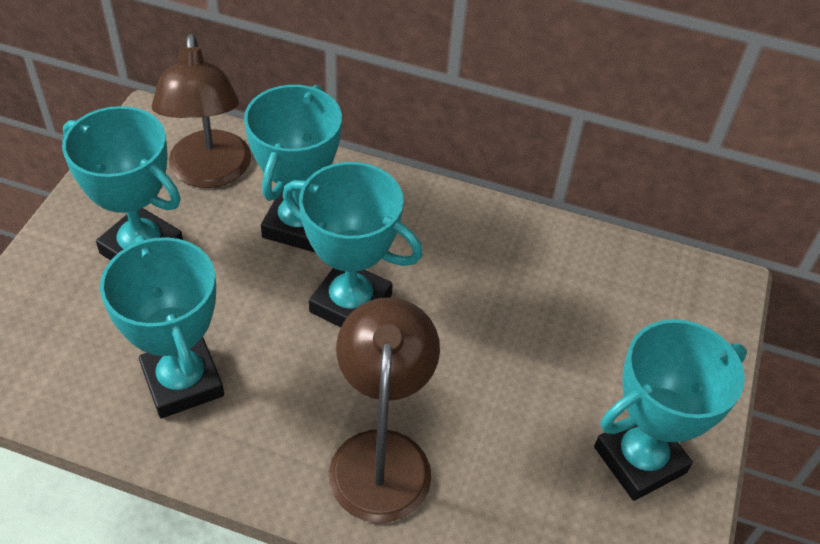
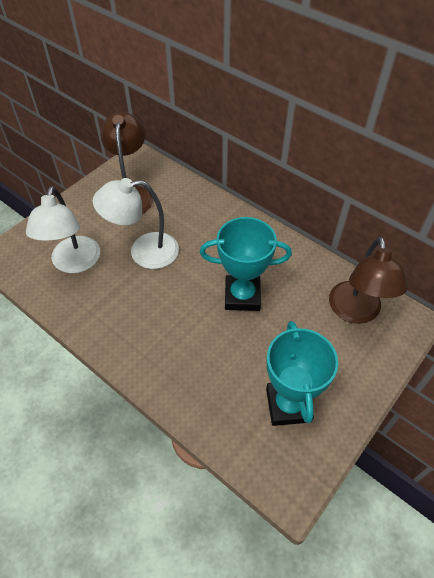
turquoise trophy: 5 -> 2
white lamp: 0 -> 2

